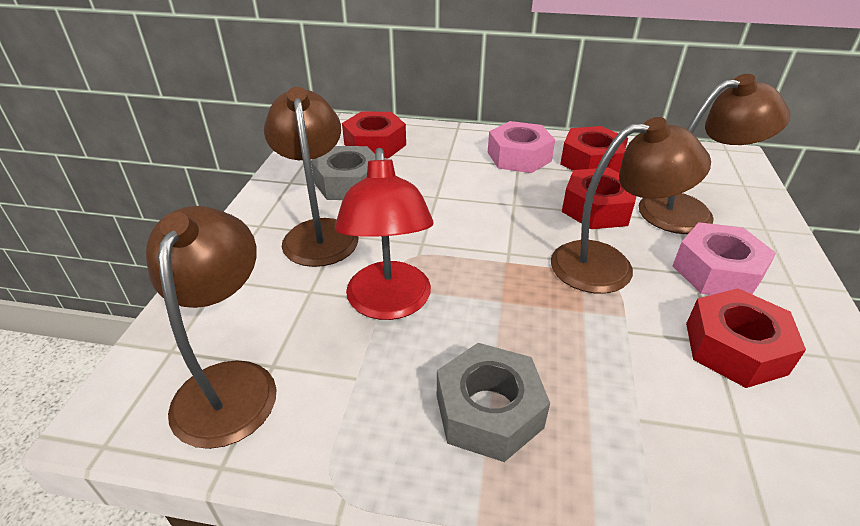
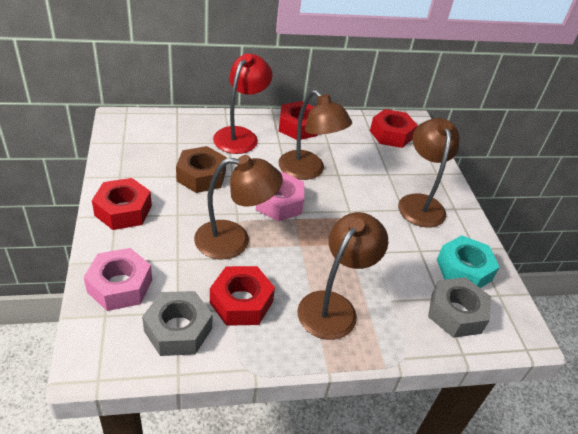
brown nut: 0 -> 1
turquoise nut: 0 -> 1

